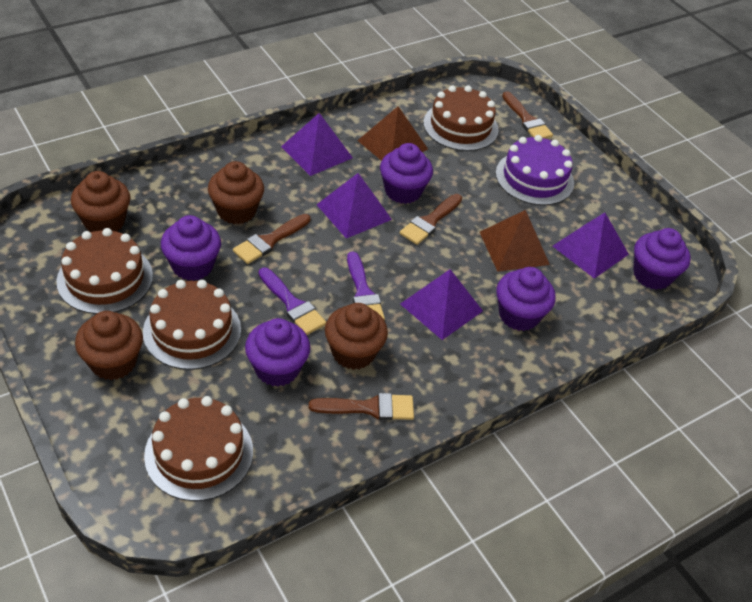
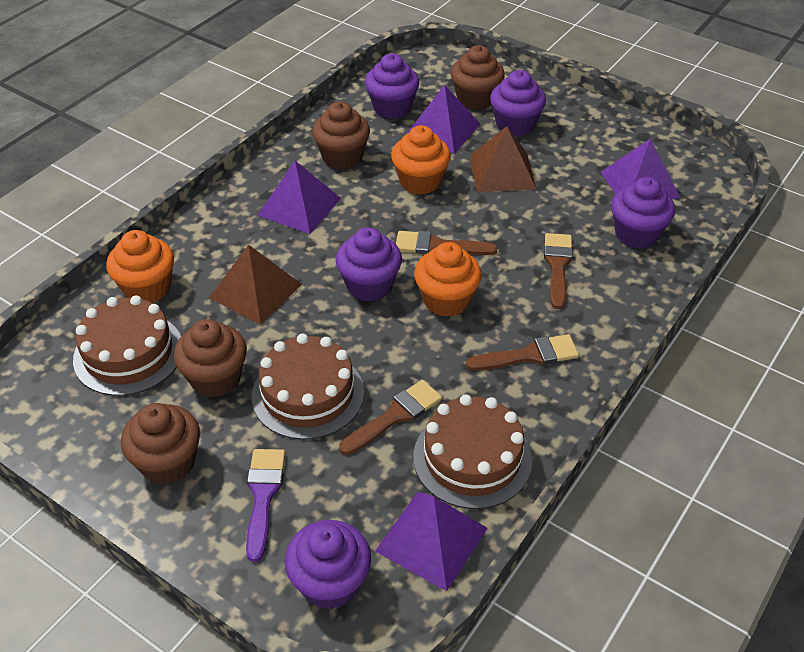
brown cake: 4 -> 3
orange cupcake: 0 -> 3
purple brush: 2 -> 1
purple cake: 1 -> 0

